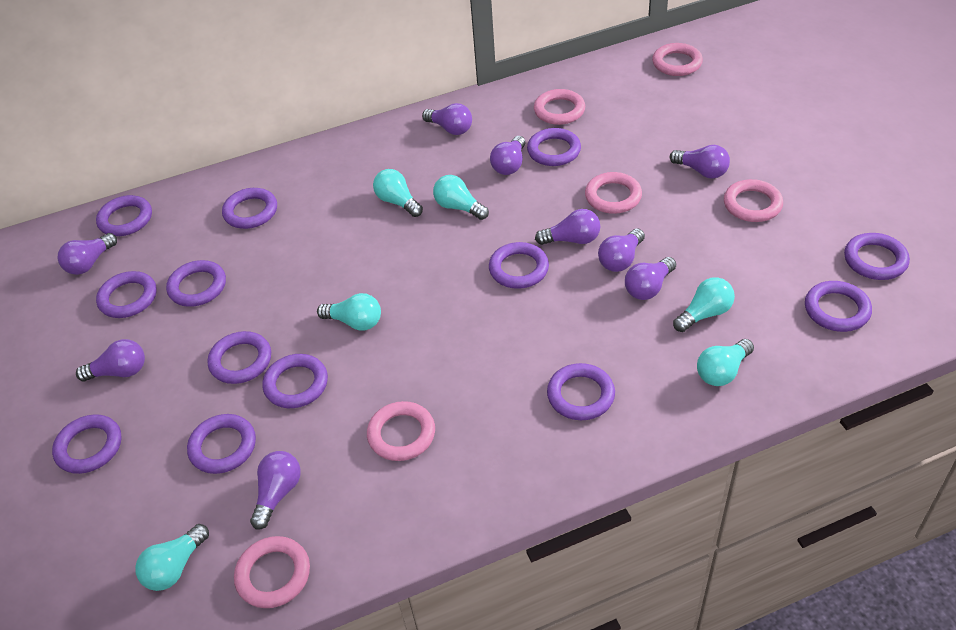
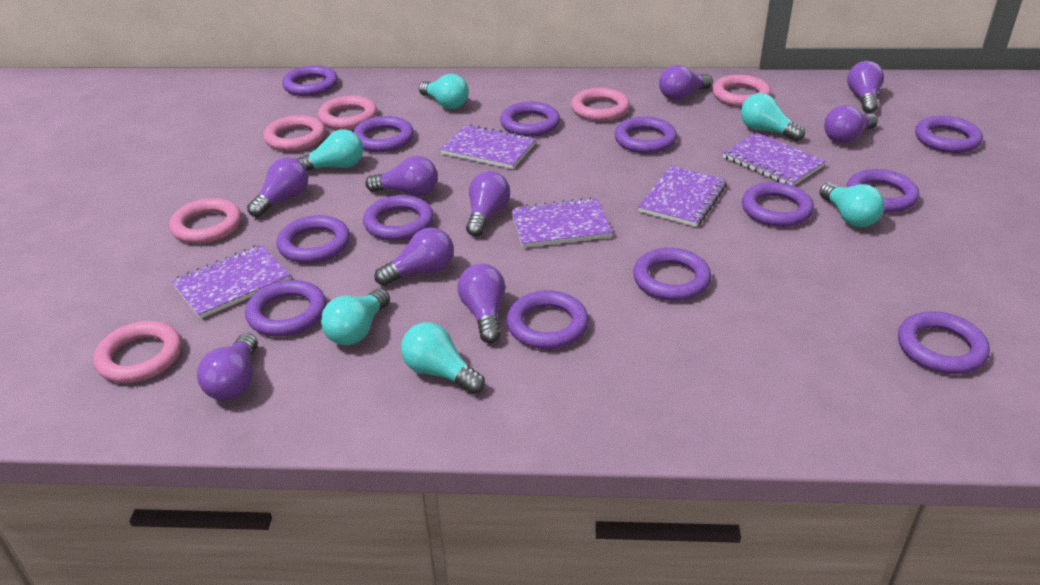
purple notebook: 0 -> 5

